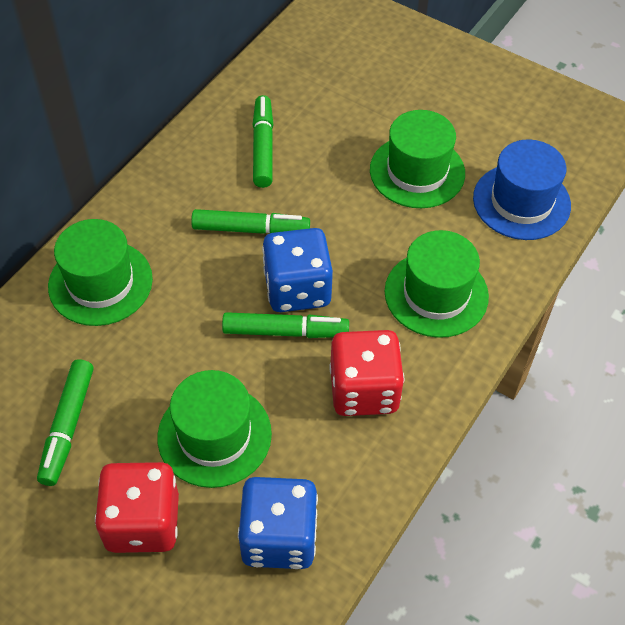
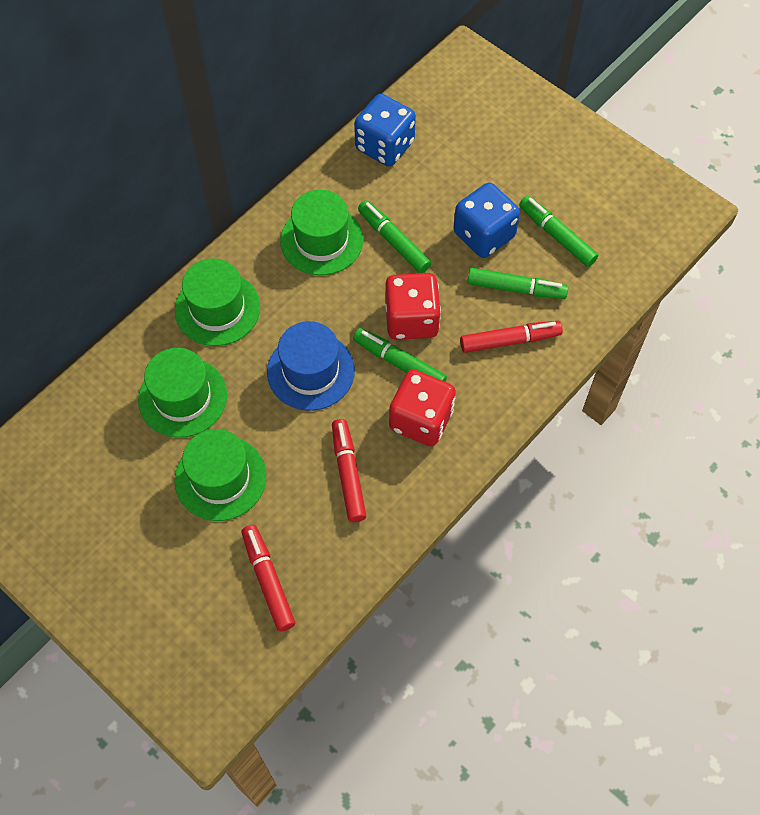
red marker: 0 -> 3

